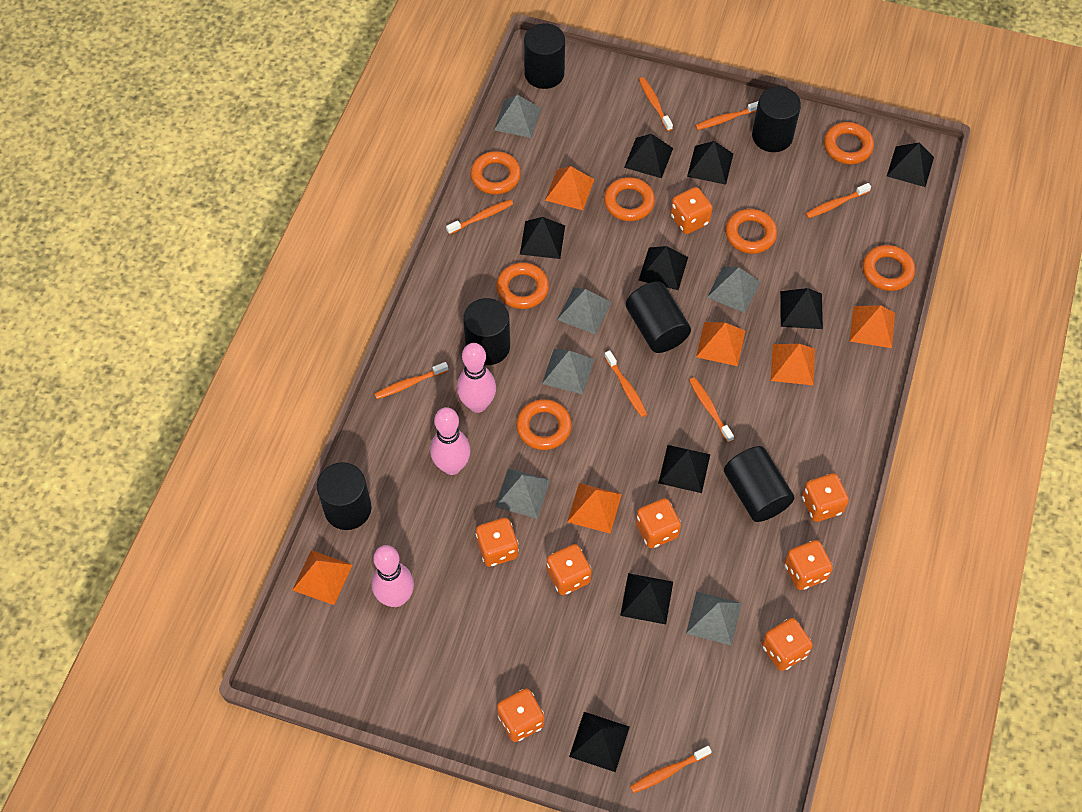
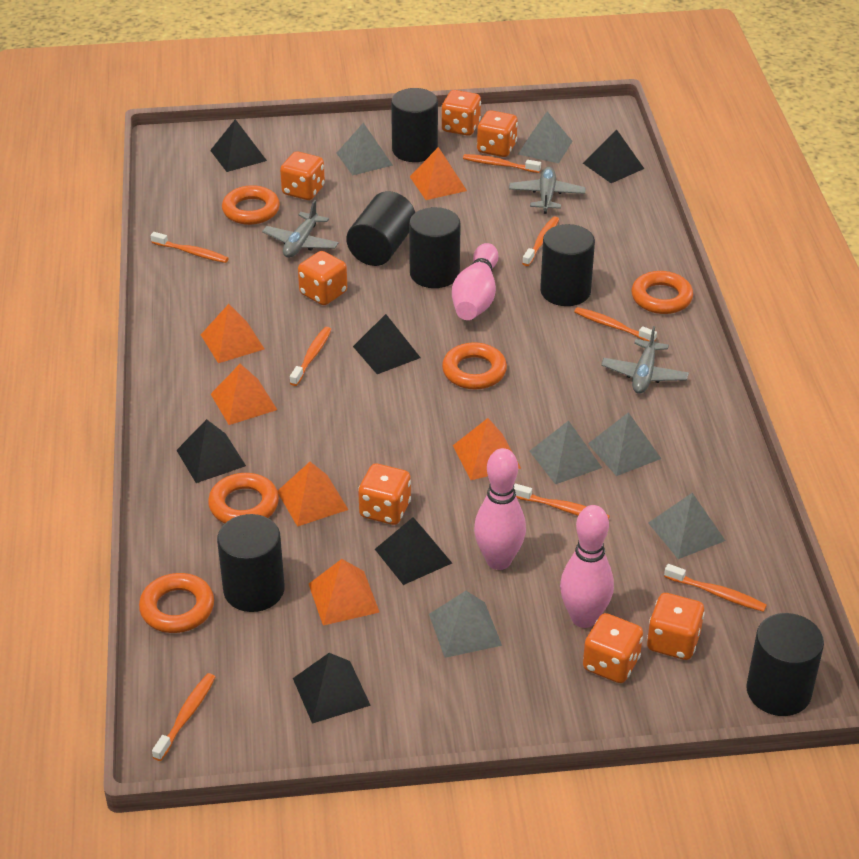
black pyramid: 9 -> 6
grey plane: 0 -> 3
orange dice: 8 -> 7
orange ring: 7 -> 5

